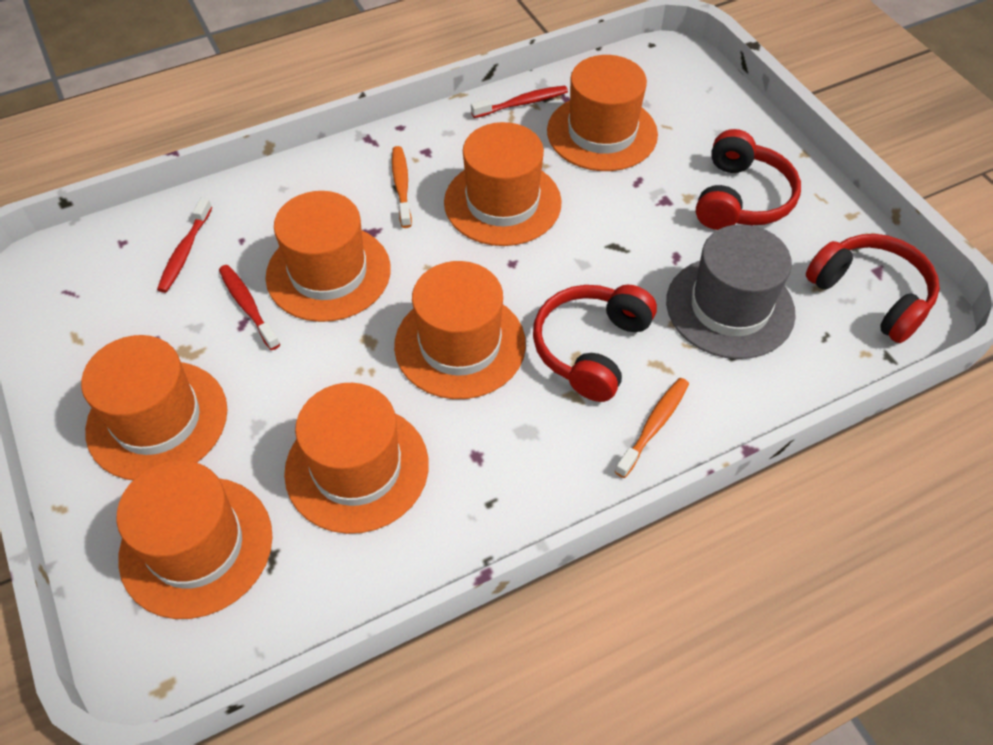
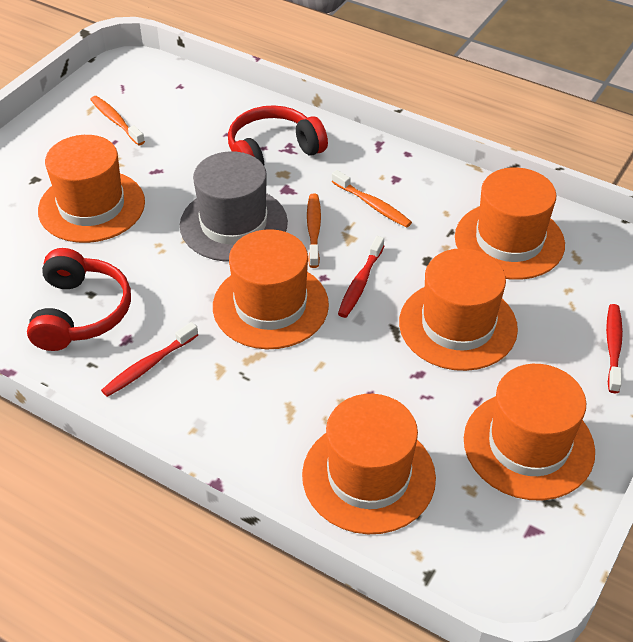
orange hat: 7 -> 6
orange toothbrush: 2 -> 3
red headphones: 3 -> 2

